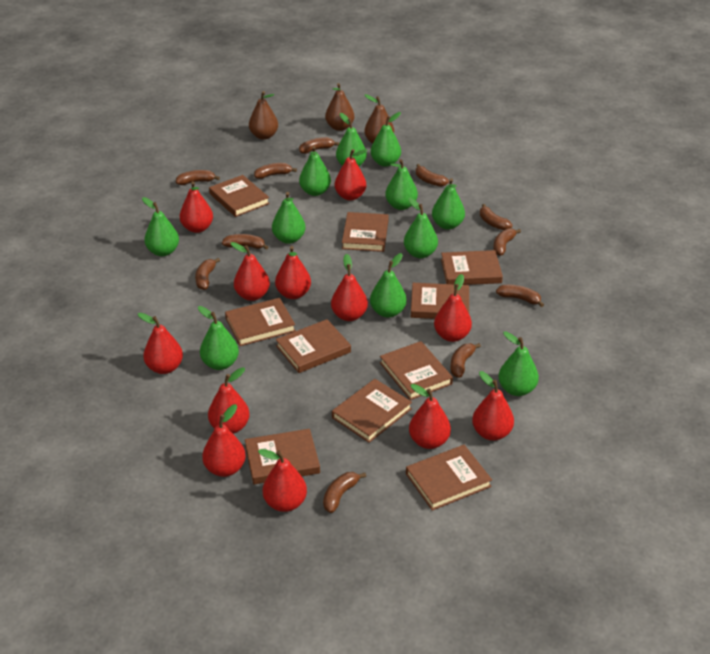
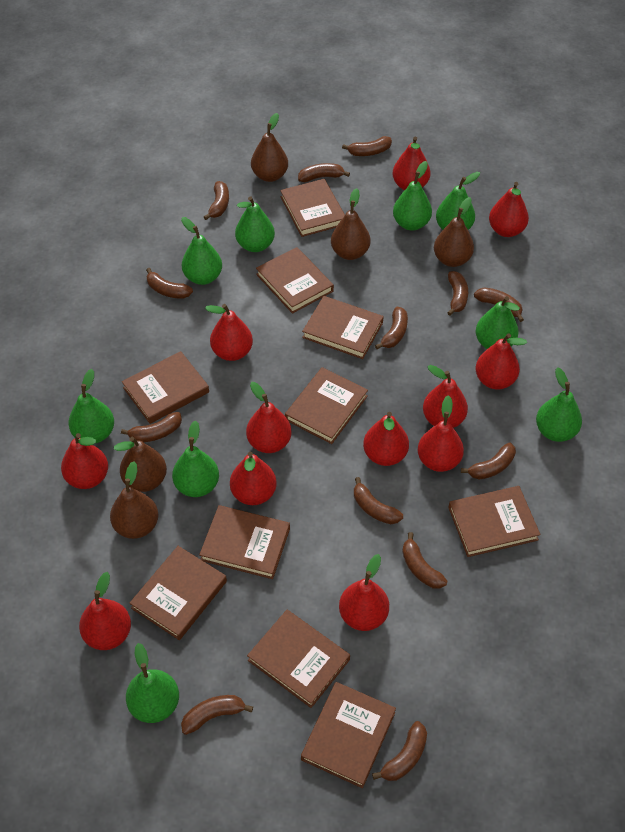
brown banana: 11 -> 13
brown pear: 3 -> 5
green pear: 11 -> 9

